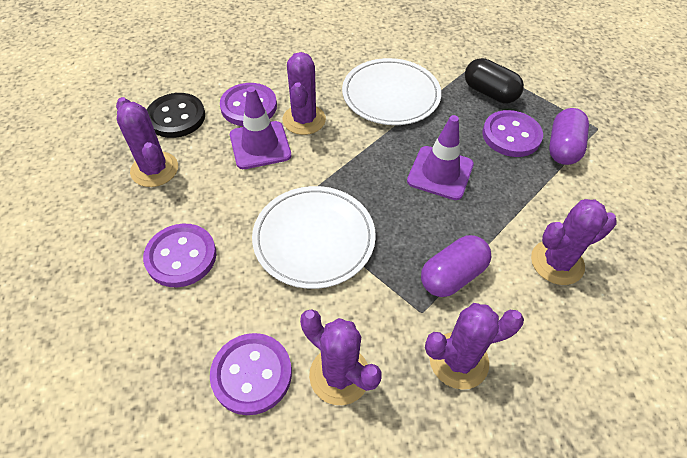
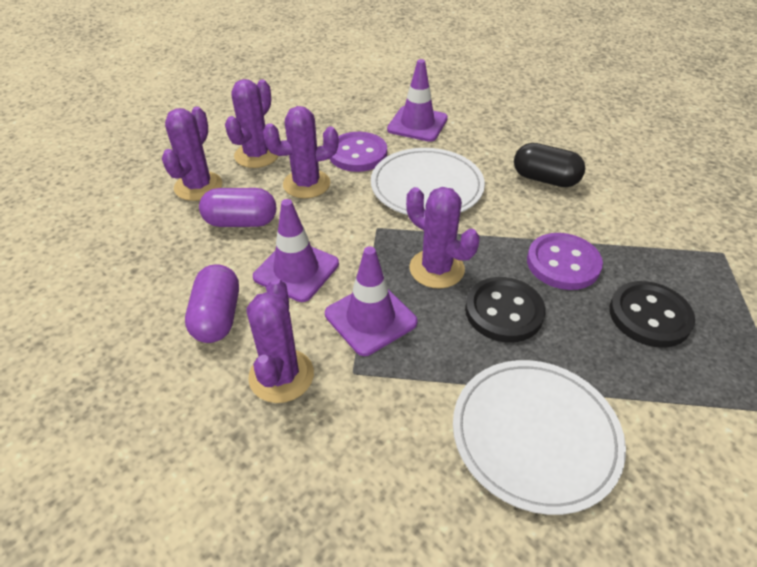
black button: 1 -> 2
purple button: 4 -> 2
purple traffic cone: 2 -> 3

